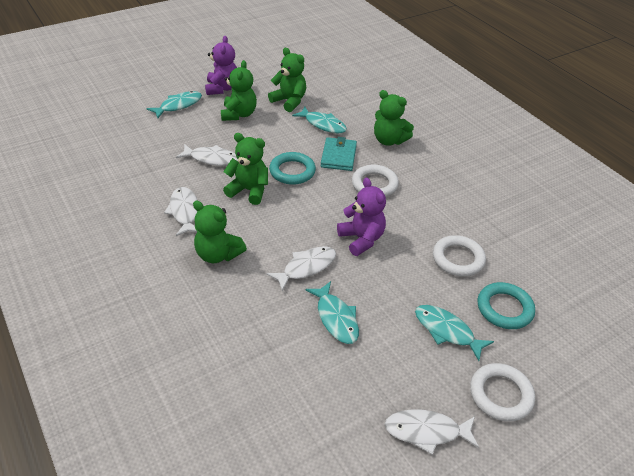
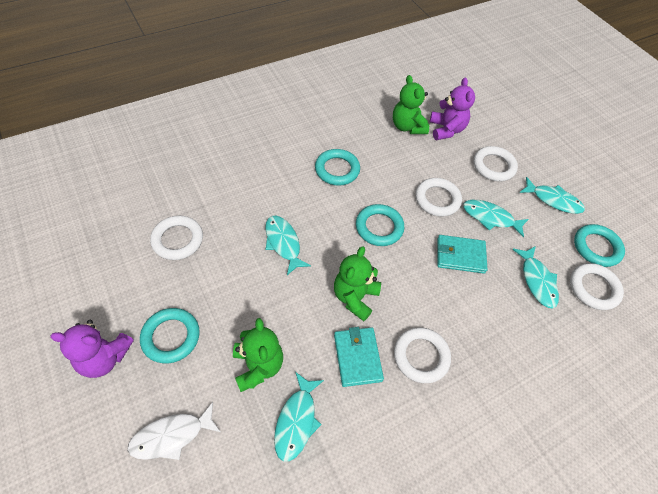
green teddy bear: 5 -> 3
turquoise fish: 4 -> 5
turquoise ring: 2 -> 4
turquoise wallet: 1 -> 2
white fish: 4 -> 1
white ring: 3 -> 5

